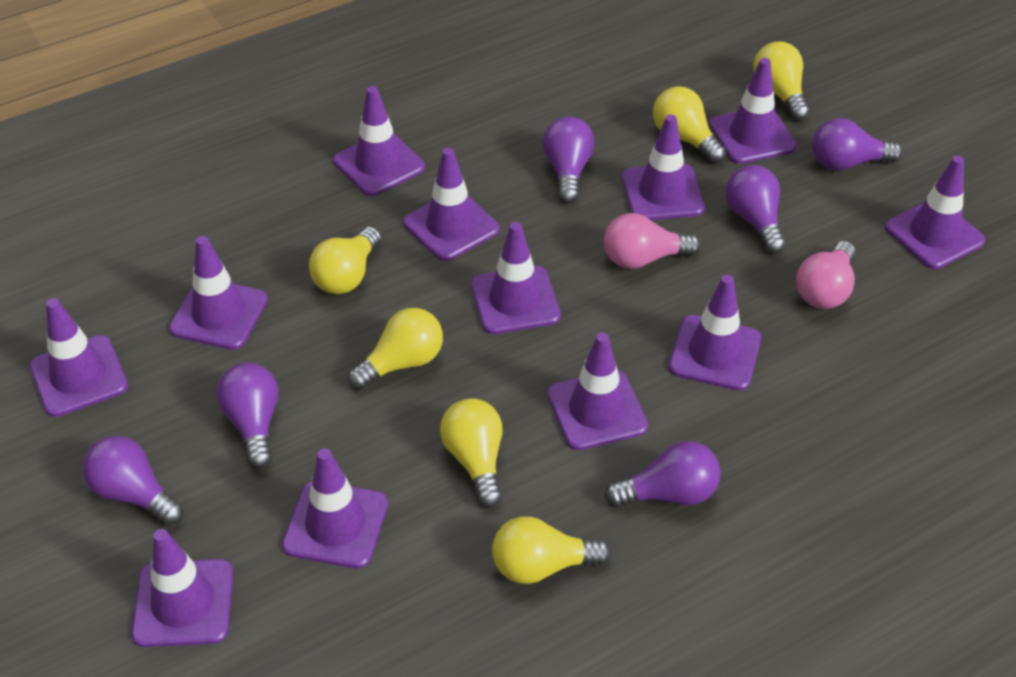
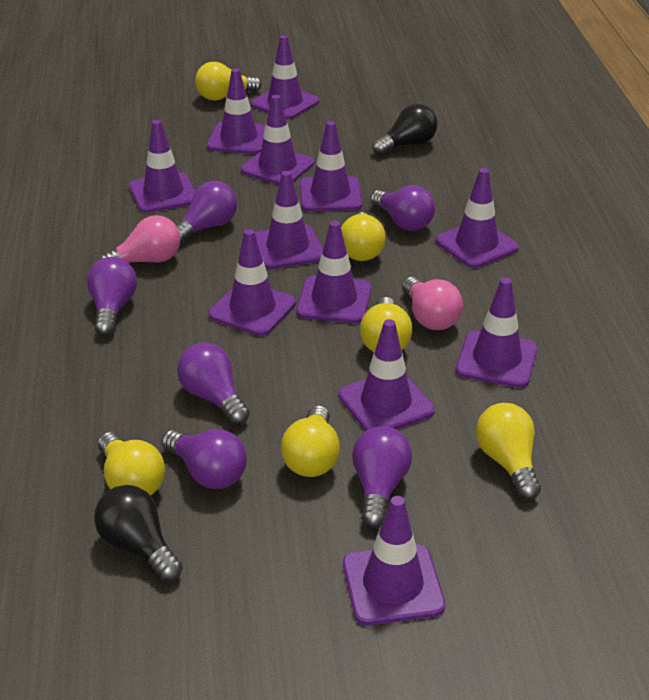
black light bulb: 0 -> 2

